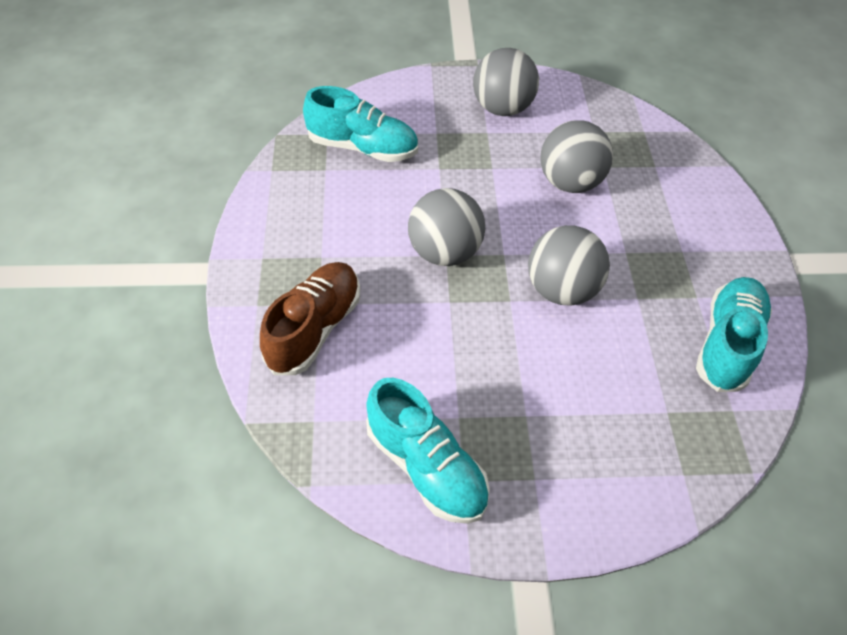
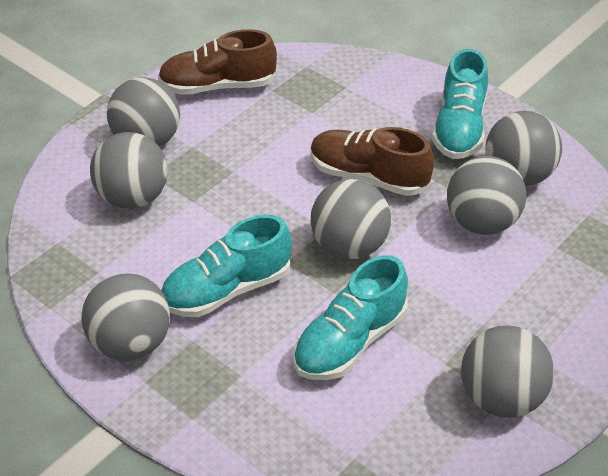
brown shoe: 1 -> 2
grey ball: 4 -> 7

